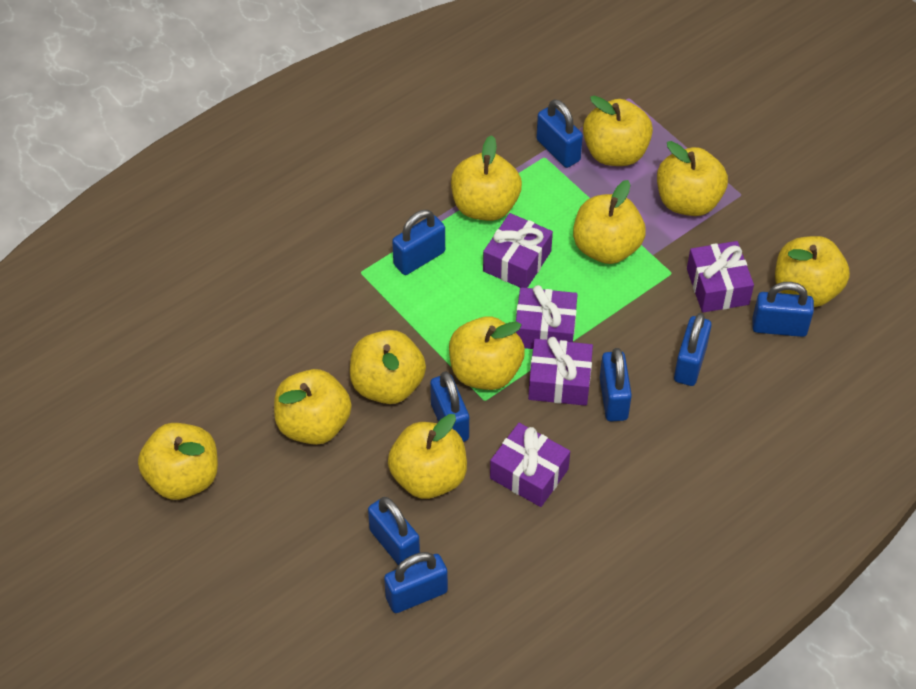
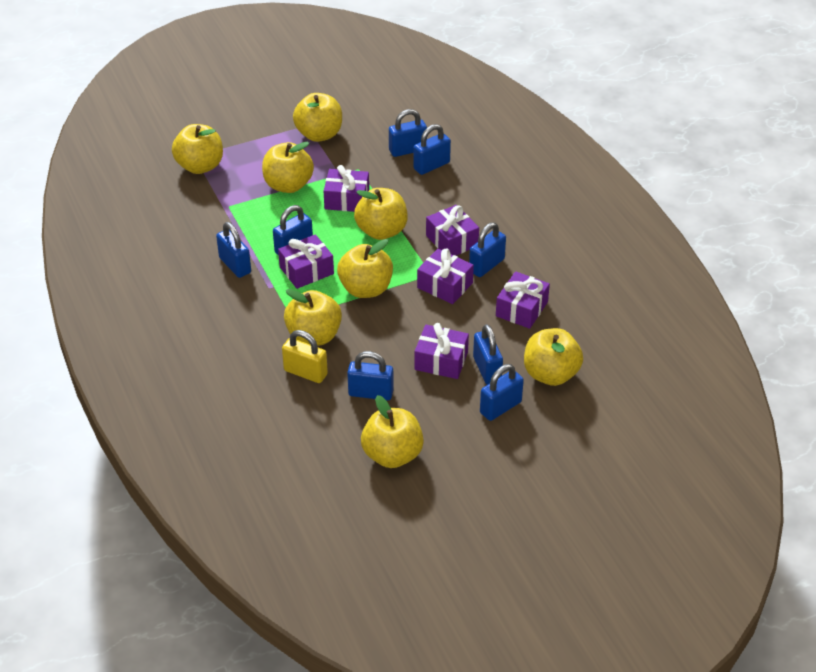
purple gift: 5 -> 6
yellow apple: 10 -> 8
yellow padlock: 0 -> 1

